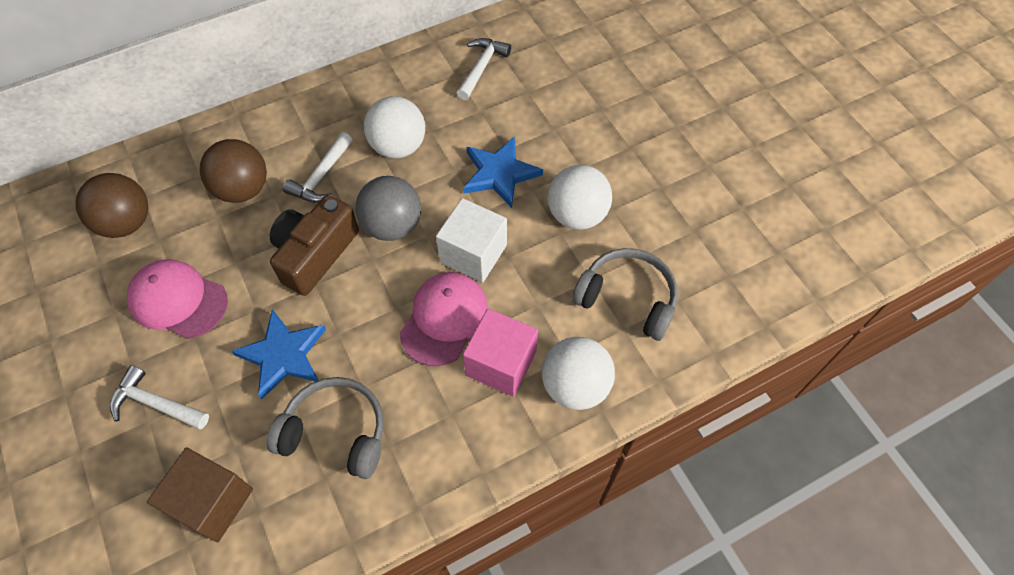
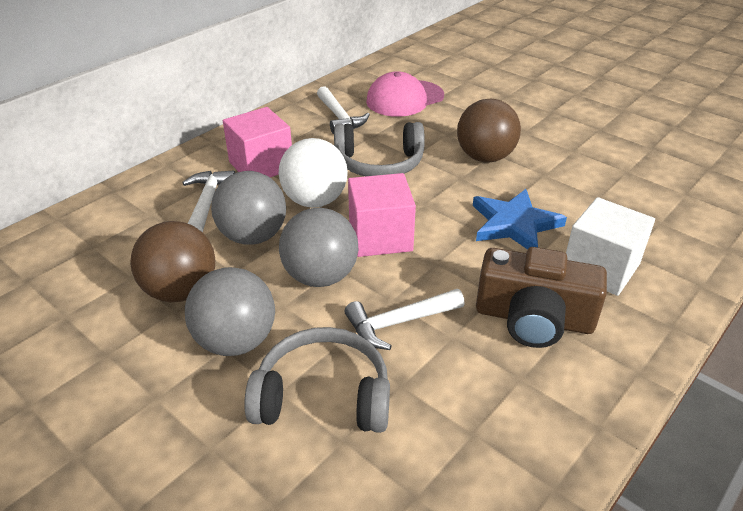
blue star: 2 -> 1
brown cube: 1 -> 0
grey ball: 1 -> 3
pink cap: 2 -> 1
pink cube: 1 -> 2
white ball: 3 -> 1

